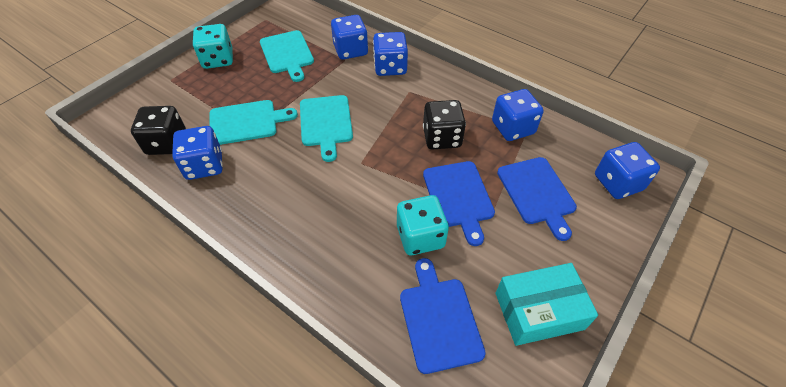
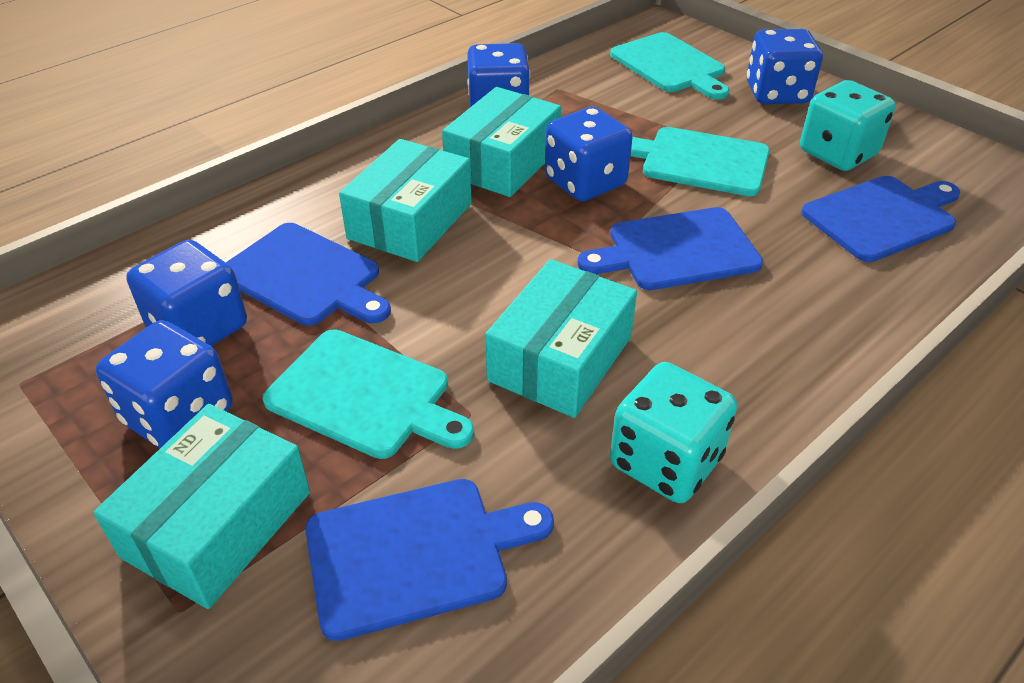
black dice: 2 -> 0
blue cutting board: 3 -> 4
turquoise box: 1 -> 4

